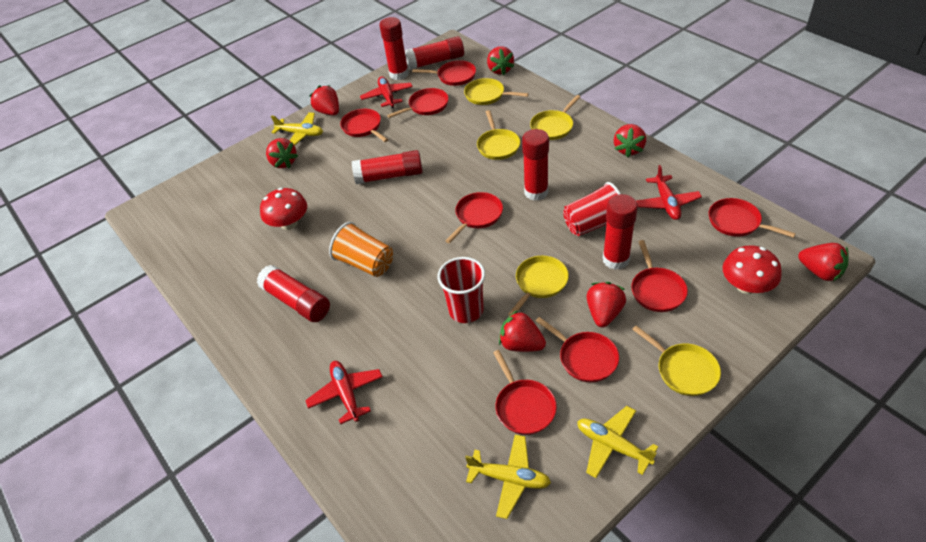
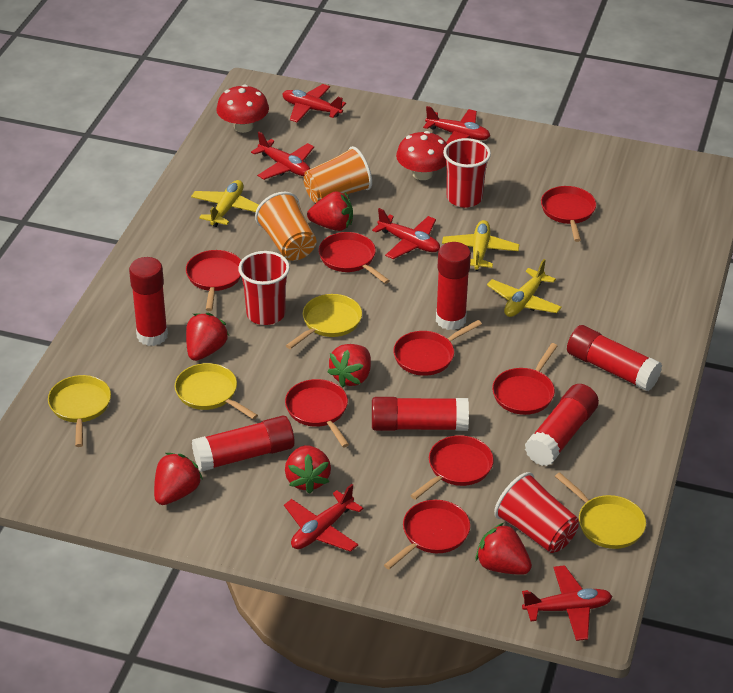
orange cup: 1 -> 2
red cup: 2 -> 3
red plane: 3 -> 6
red strawberry: 7 -> 6
yellow pan: 5 -> 4

